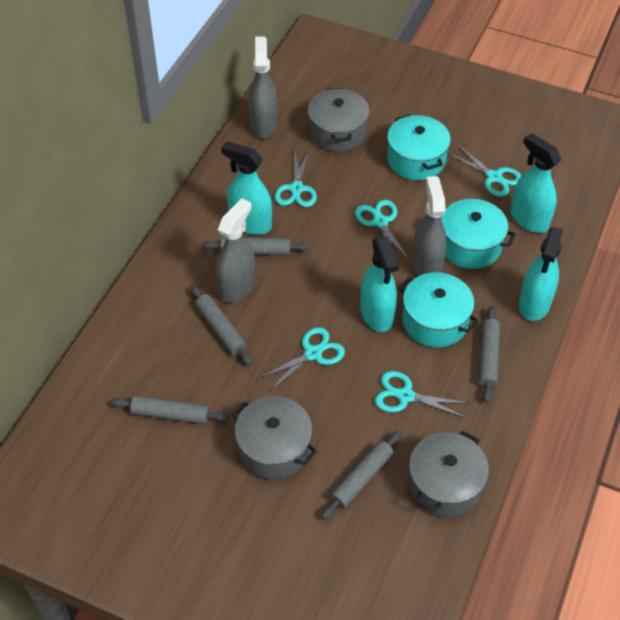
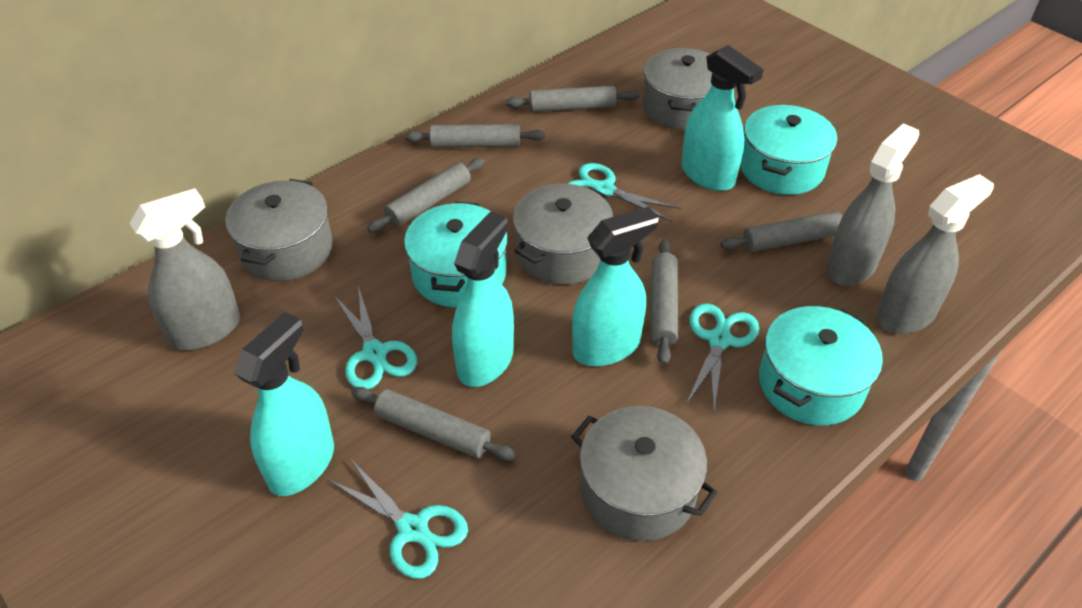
grey pot: 3 -> 4
grey rolling pin: 5 -> 6
turquoise scissors: 5 -> 4

